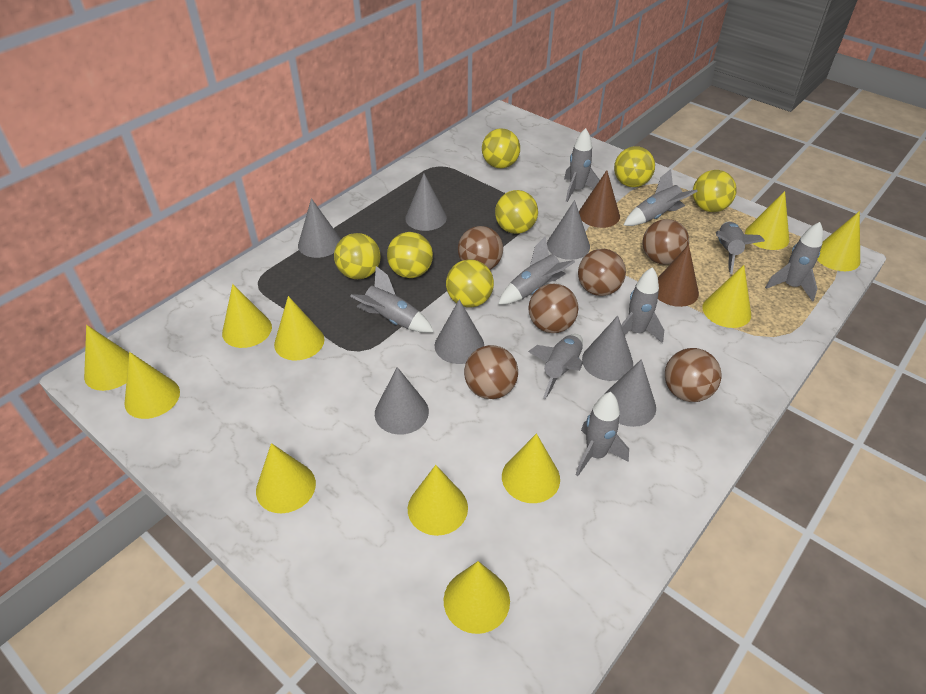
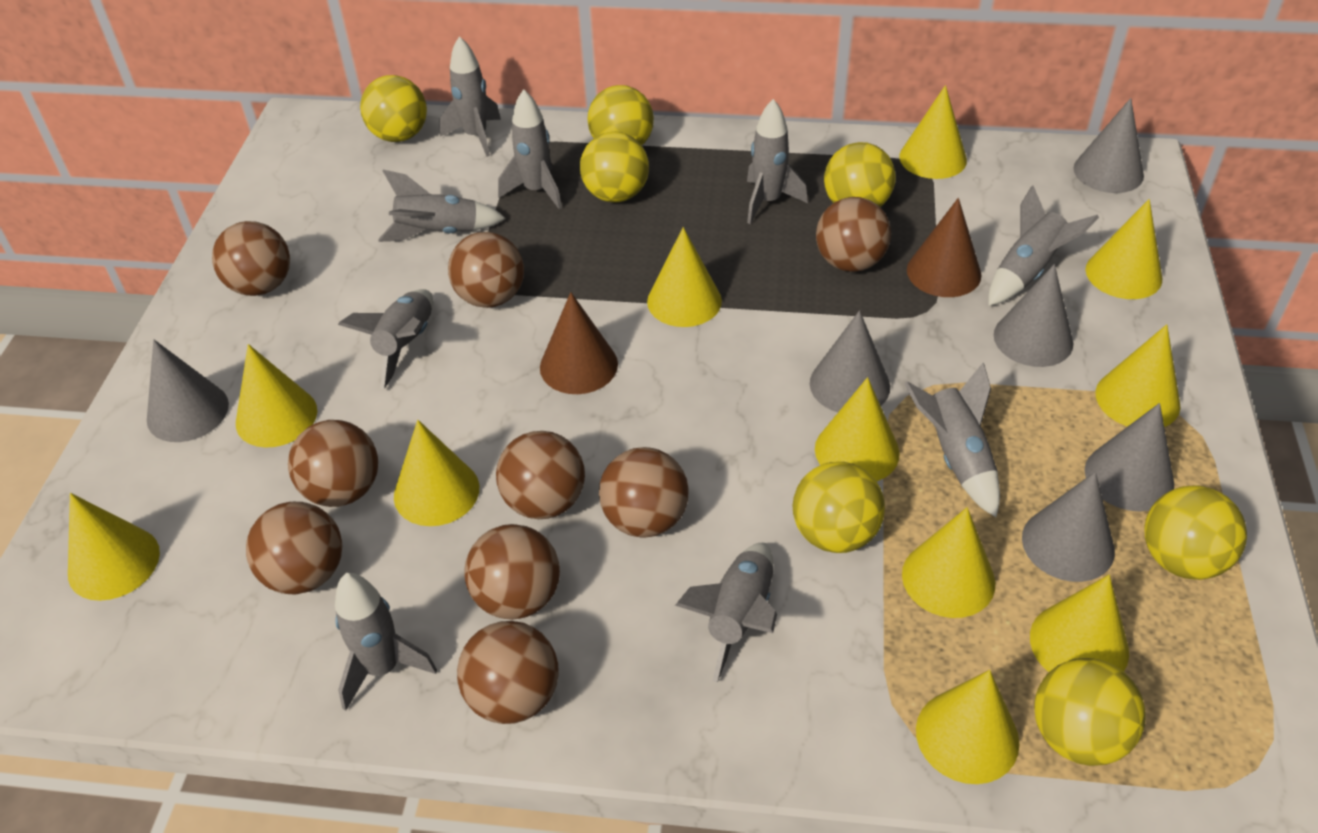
brown ball: 6 -> 9
grey cone: 7 -> 6

